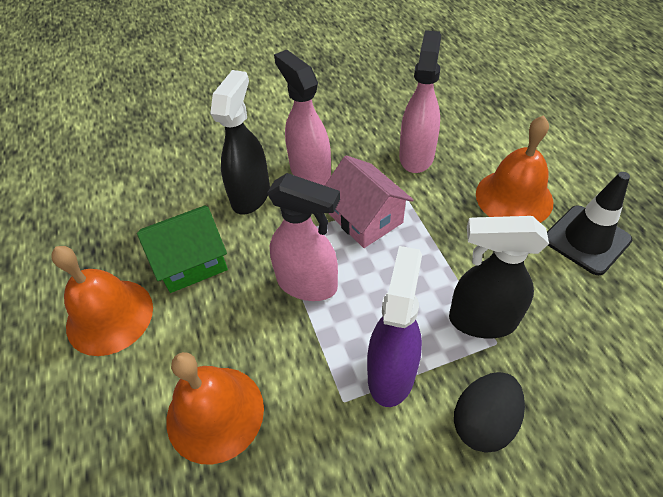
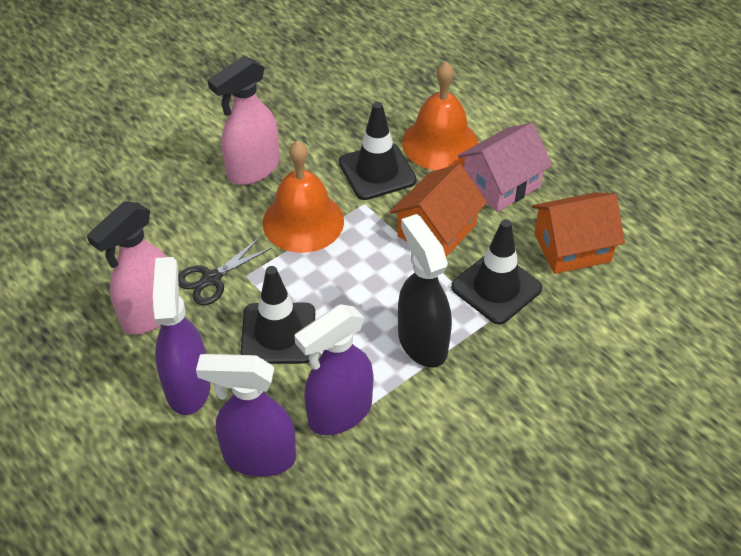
black egg: 1 -> 0
black scissors: 0 -> 1
black spray bottle: 2 -> 1
black traffic cone: 1 -> 3
green house: 1 -> 0
orange bell: 3 -> 2
orange house: 0 -> 2
pink spray bottle: 3 -> 2
purple spray bottle: 1 -> 3

